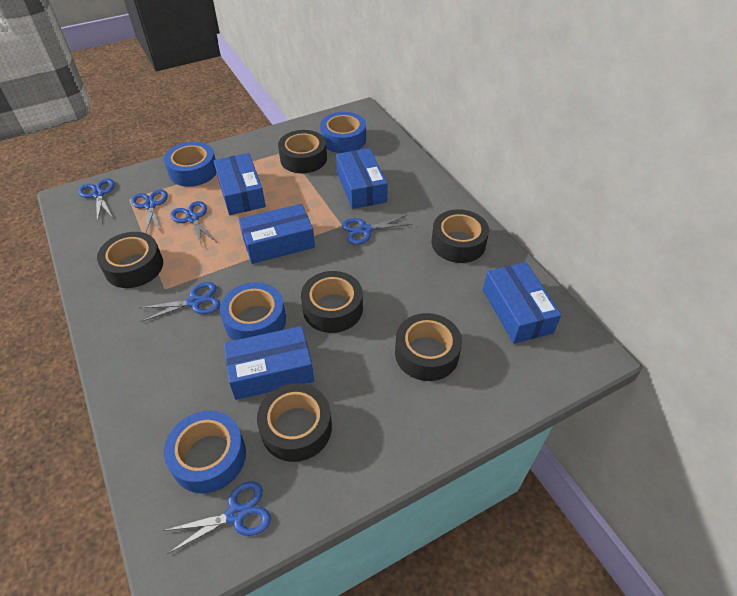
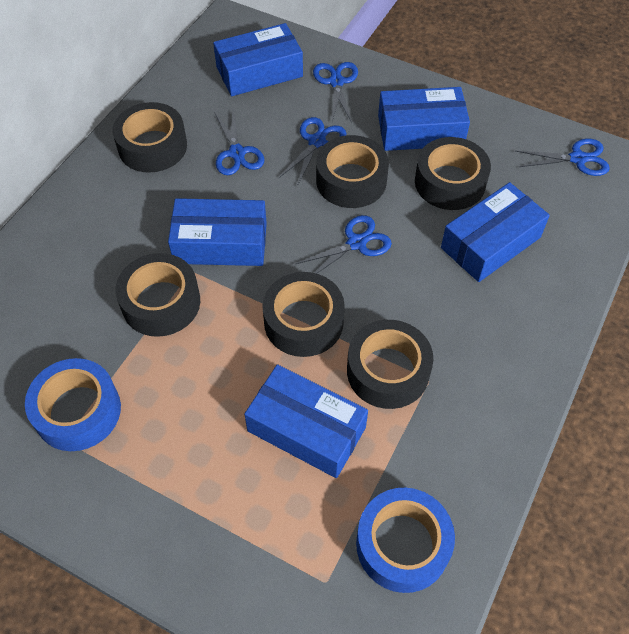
blue scissors: 6 -> 5
blue tape: 4 -> 2

